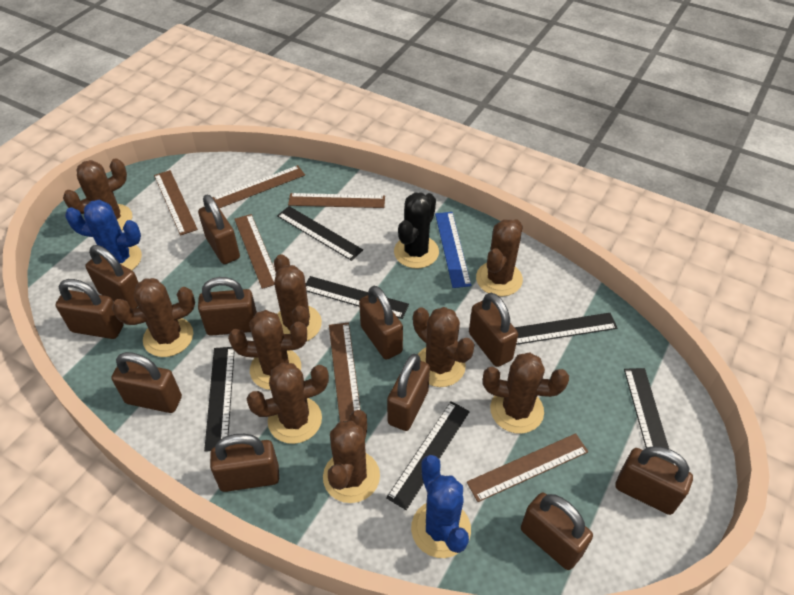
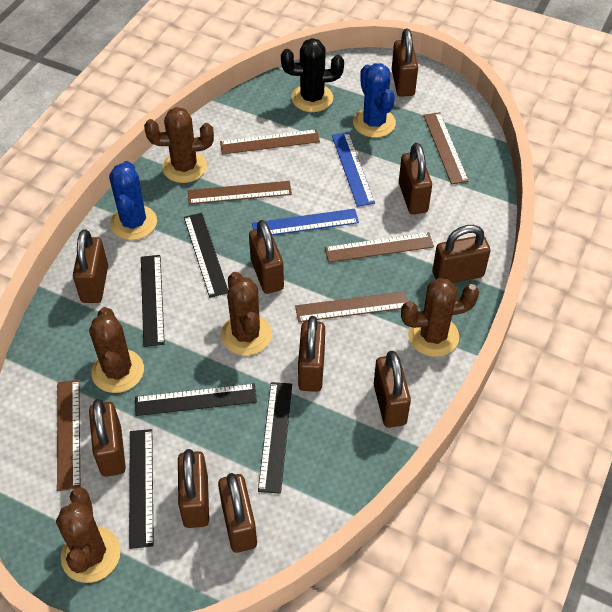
black ruler: 6 -> 5
blue ruler: 1 -> 2
brown cactus: 9 -> 5
brown padlock: 11 -> 10

